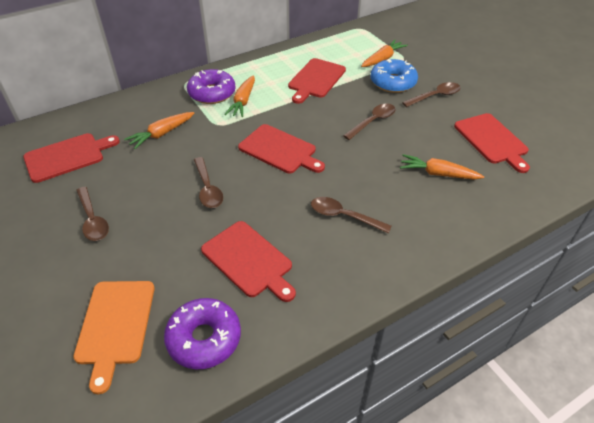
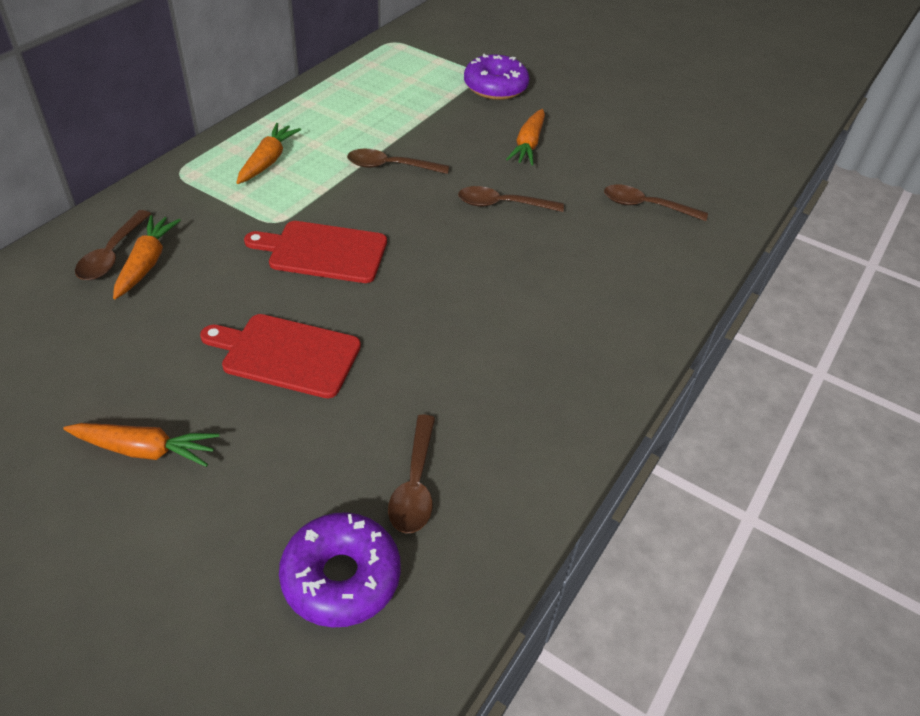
blue donut: 1 -> 0
orange cutting board: 1 -> 0
red cutting board: 5 -> 2

